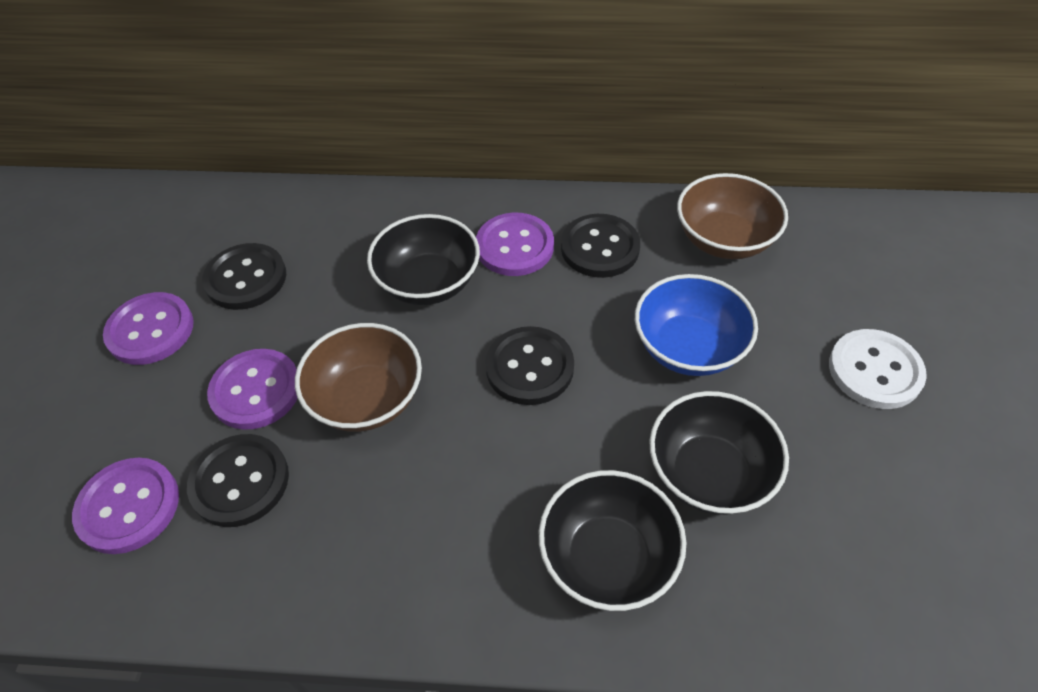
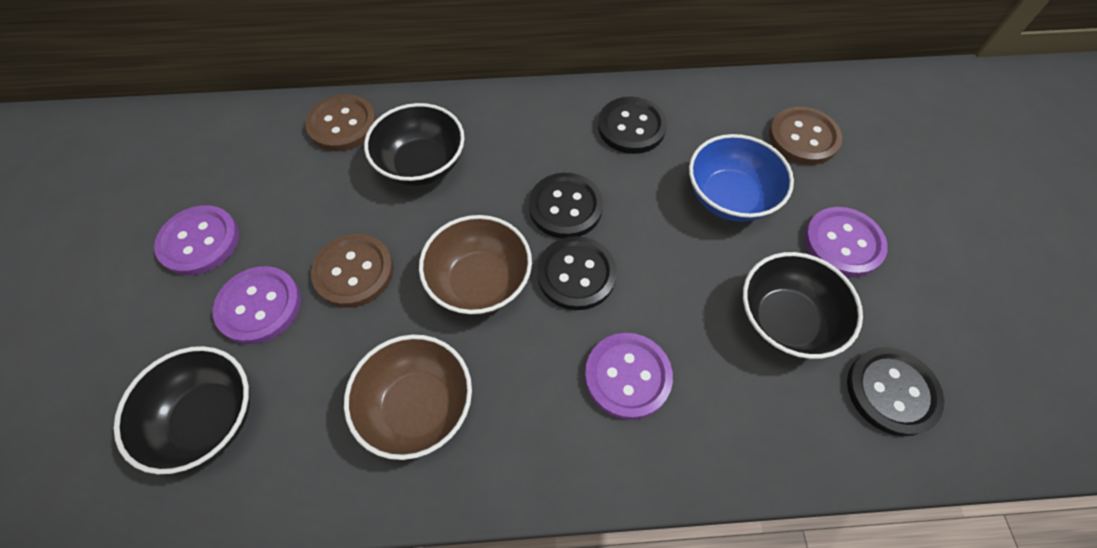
brown button: 0 -> 3
white button: 1 -> 0

